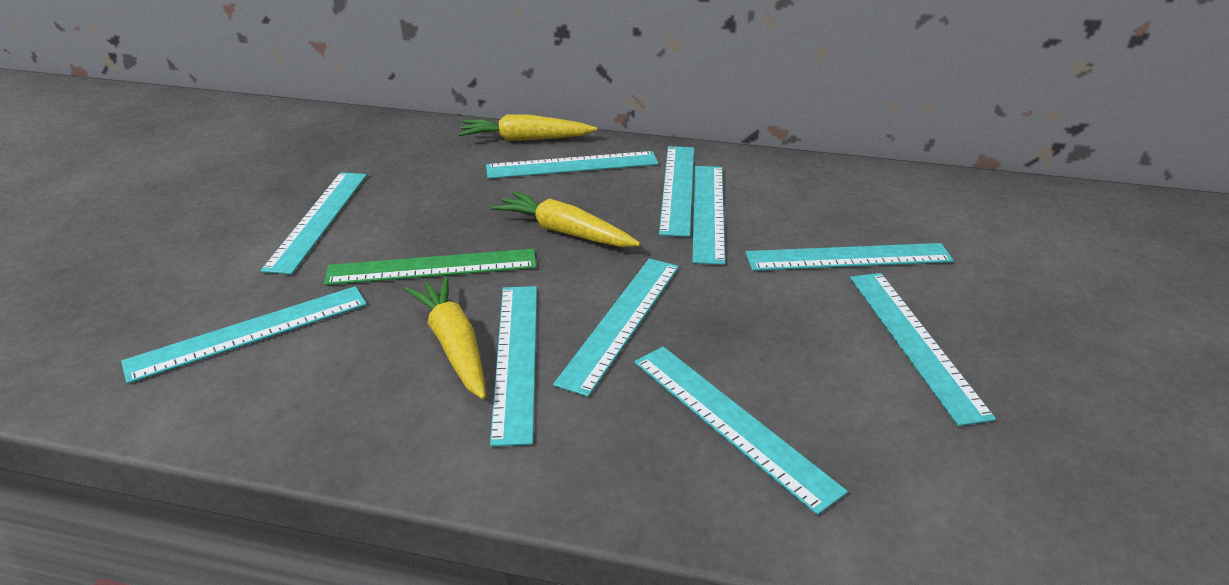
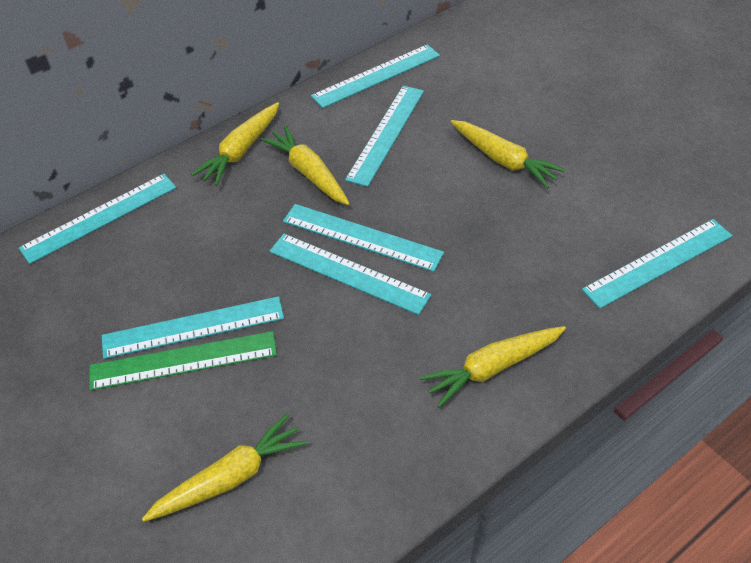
turquoise ruler: 10 -> 7
yellow carrot: 3 -> 5

